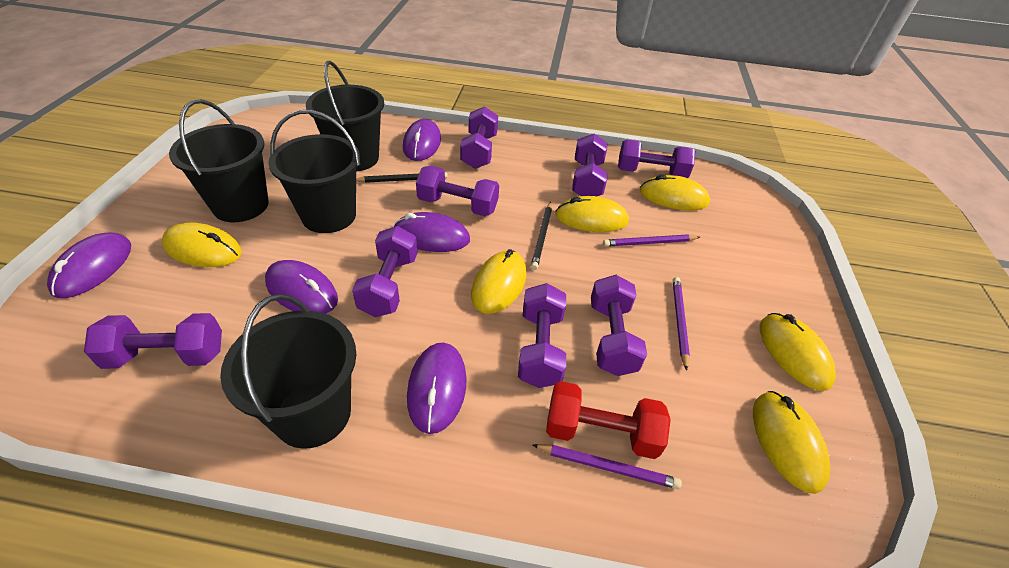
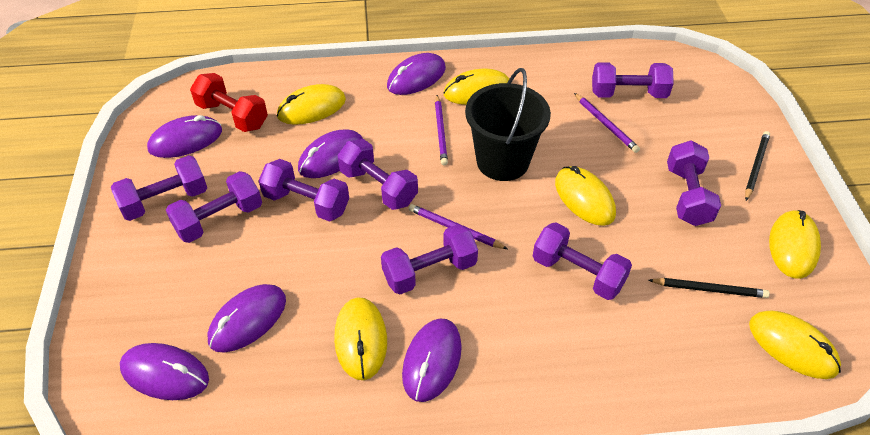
black bucket: 4 -> 1
purple mouse: 5 -> 6

